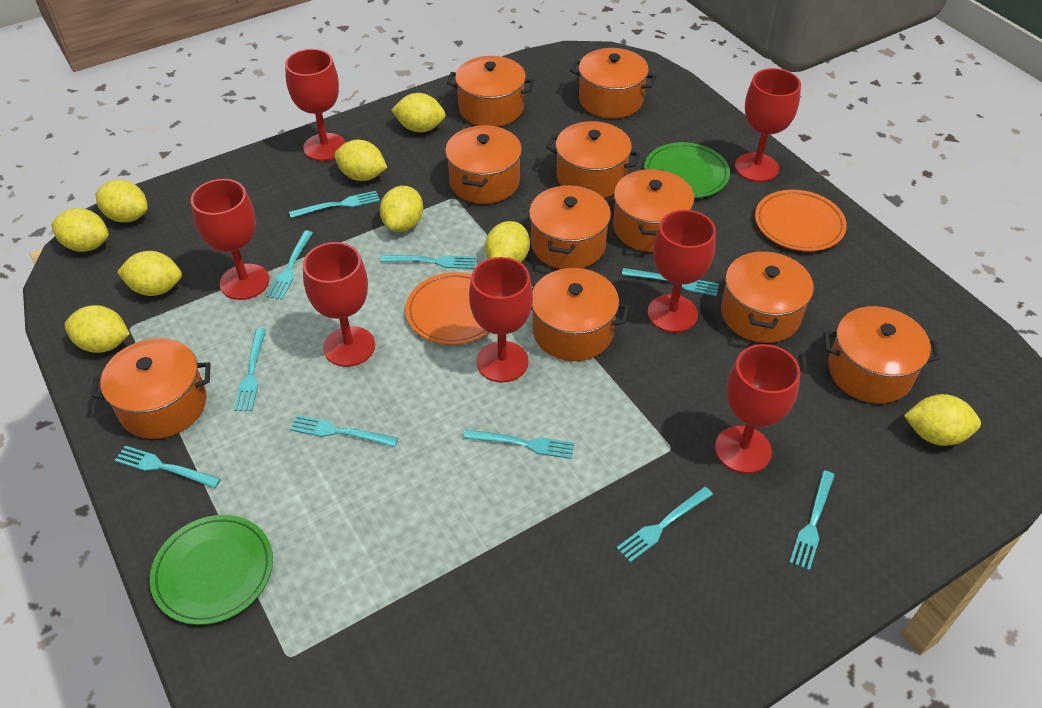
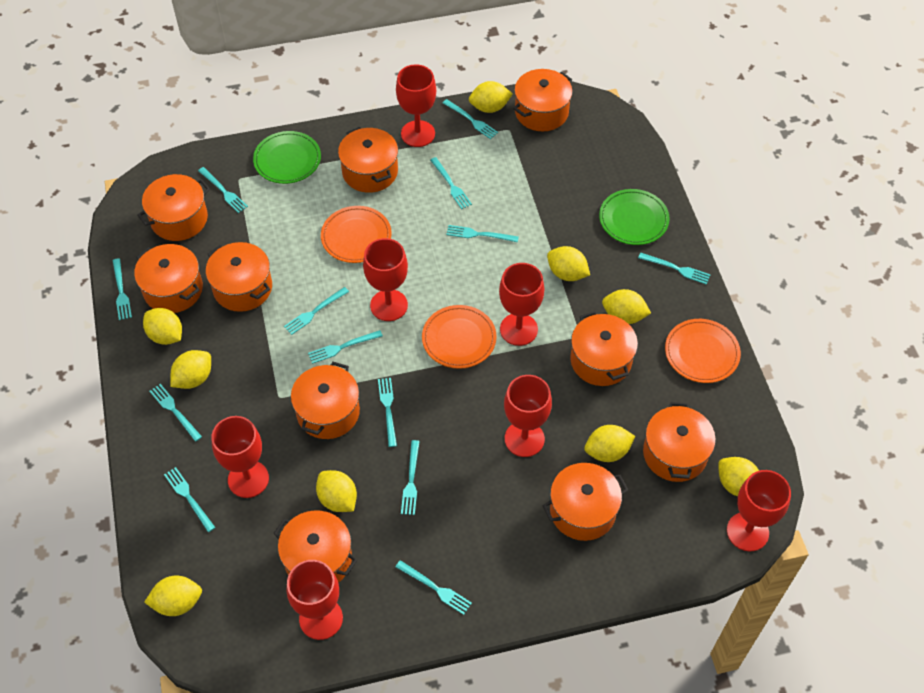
orange plate: 2 -> 3
turquoise fork: 10 -> 13

